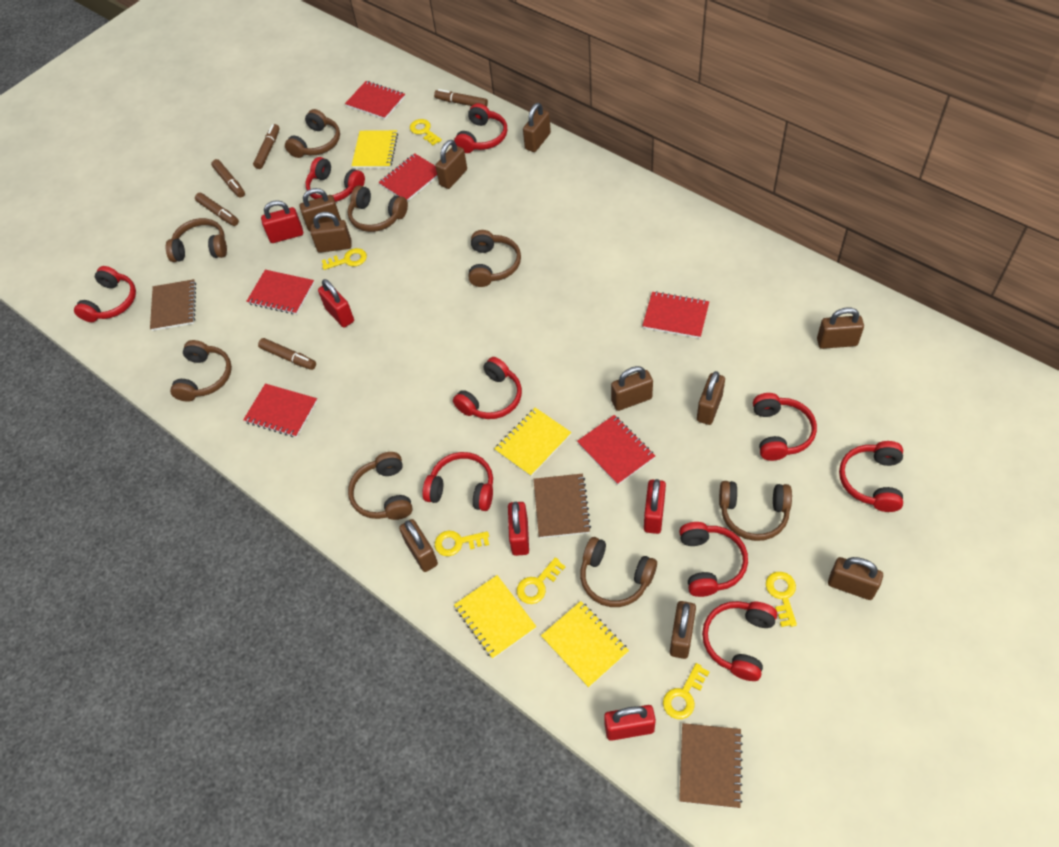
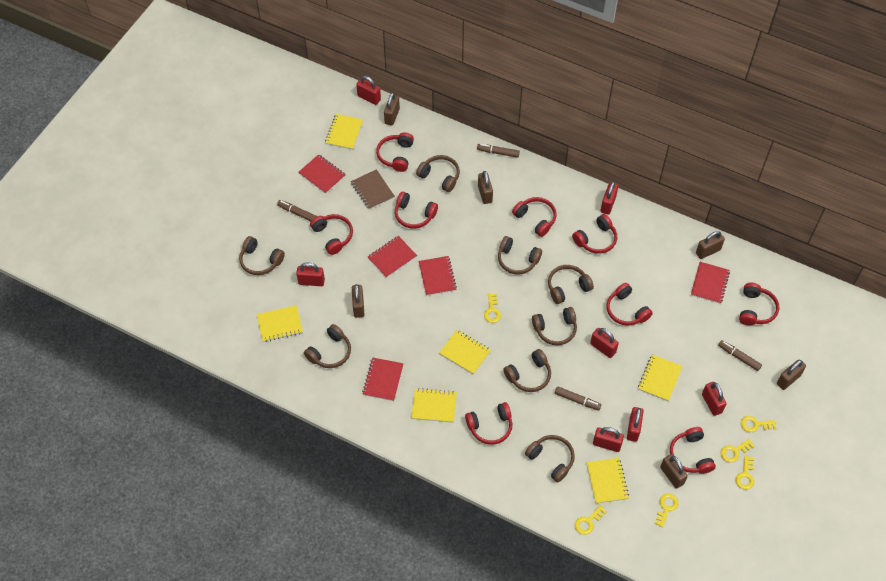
brown marker: 5 -> 4
brown notebook: 3 -> 1
brown padlock: 10 -> 6
red notebook: 6 -> 5
red padlock: 5 -> 7
yellow notebook: 4 -> 6

